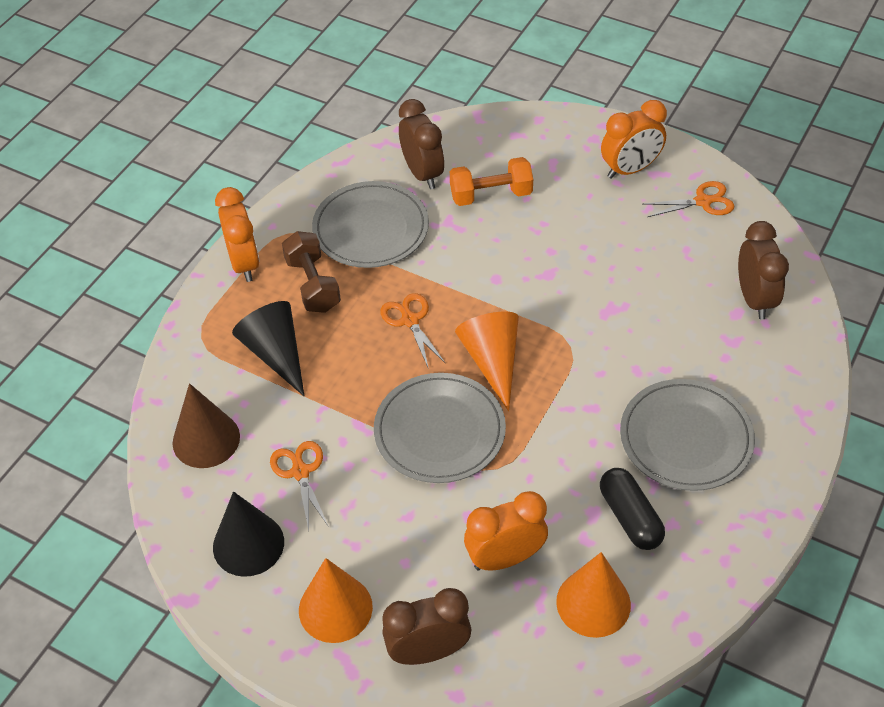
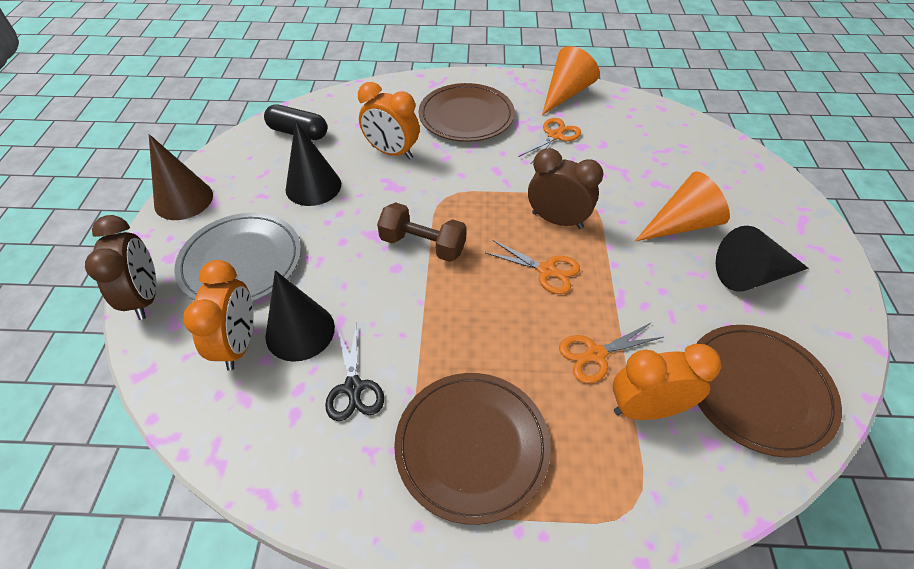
black cone: 2 -> 3
black scissors: 0 -> 1
brown clock: 3 -> 2
brown plate: 0 -> 3
grey plate: 3 -> 1
orange cone: 3 -> 2
orange dumbbell: 1 -> 0

